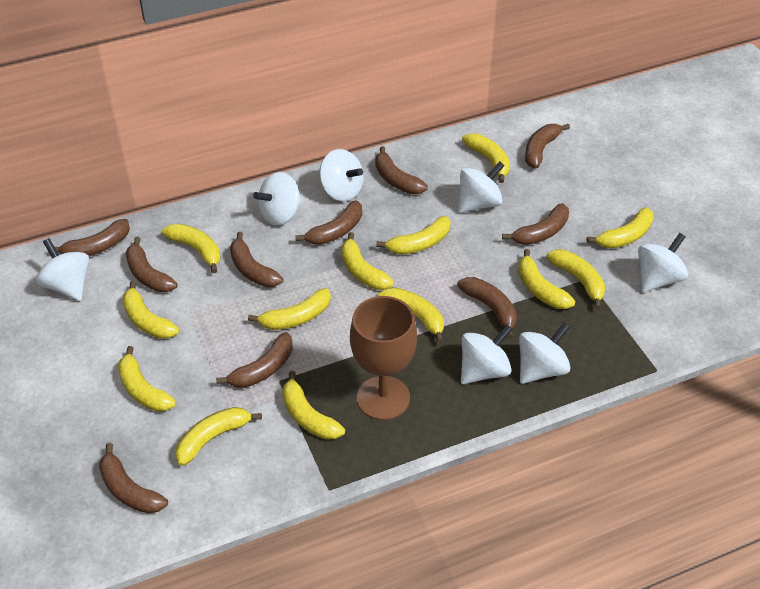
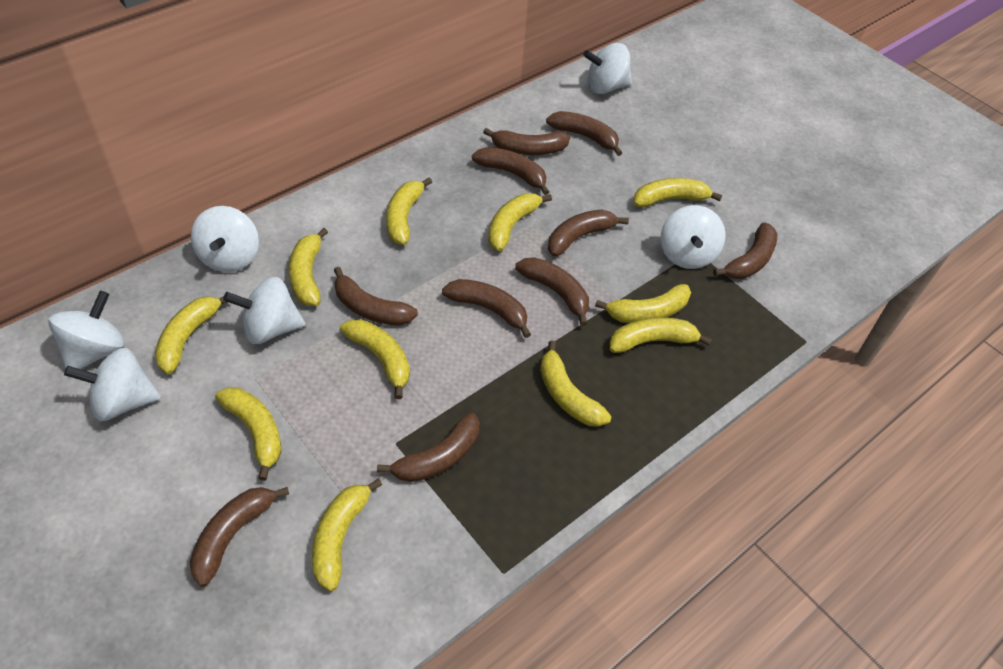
brown goblet: 1 -> 0
white spinning top: 7 -> 6
yellow banana: 13 -> 11

